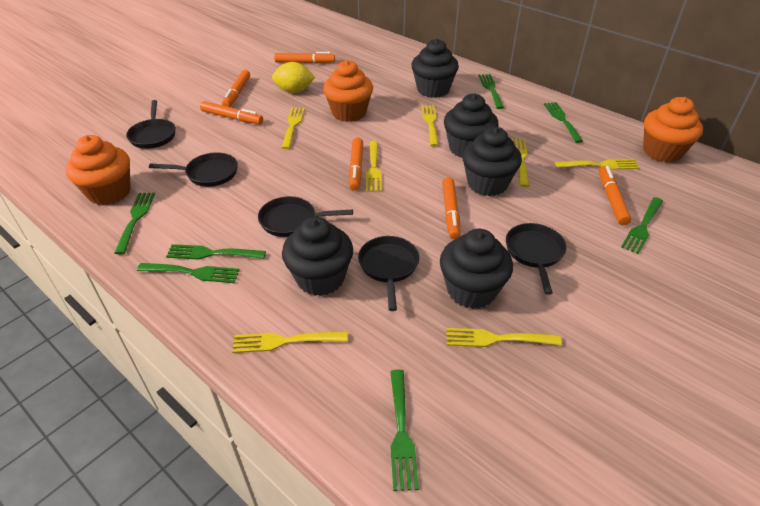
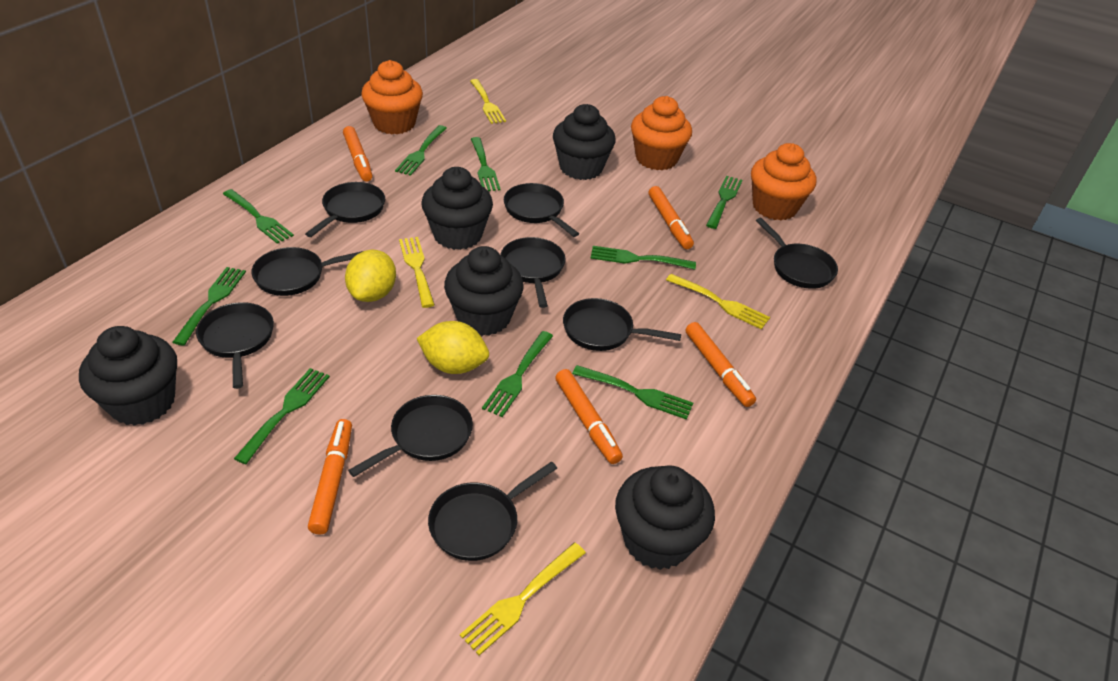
black pan: 5 -> 9
green fork: 7 -> 9
orange marker: 6 -> 5
yellow fork: 7 -> 4
yellow lemon: 1 -> 2

